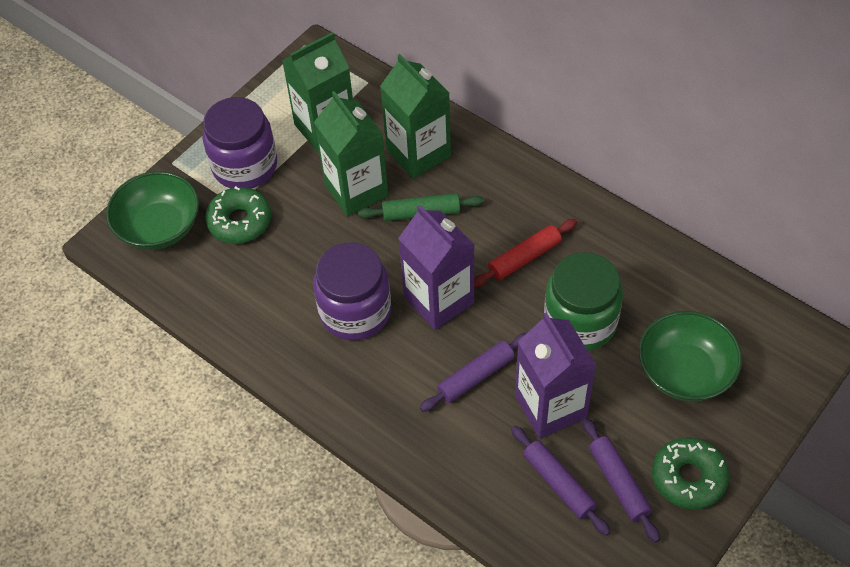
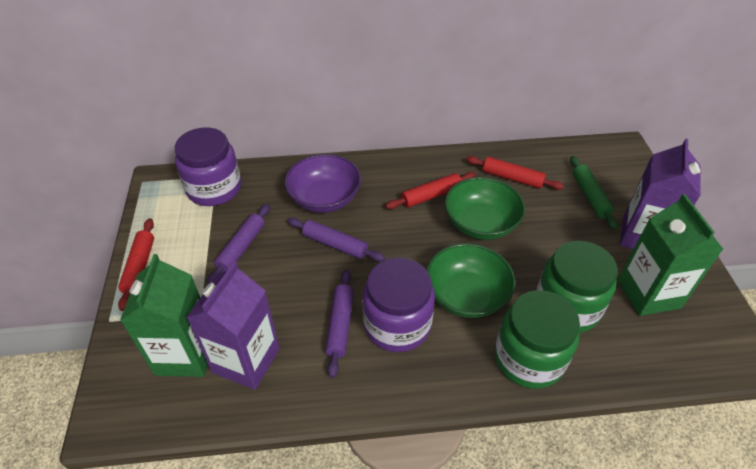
green carton: 3 -> 2
green donut: 2 -> 0
green jar: 1 -> 2
purple bowl: 0 -> 1
red rolling pin: 1 -> 3

